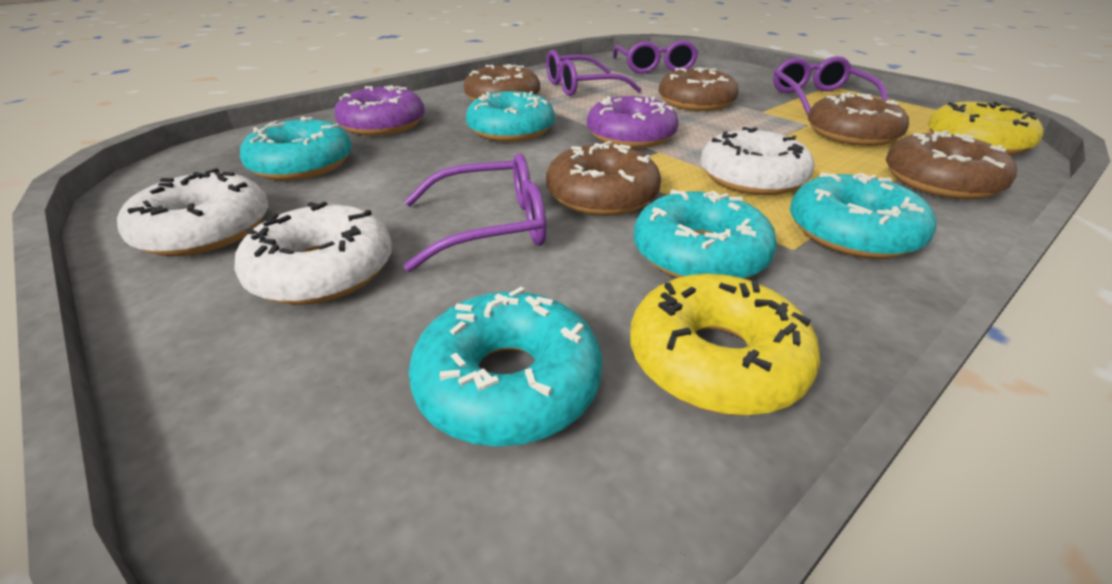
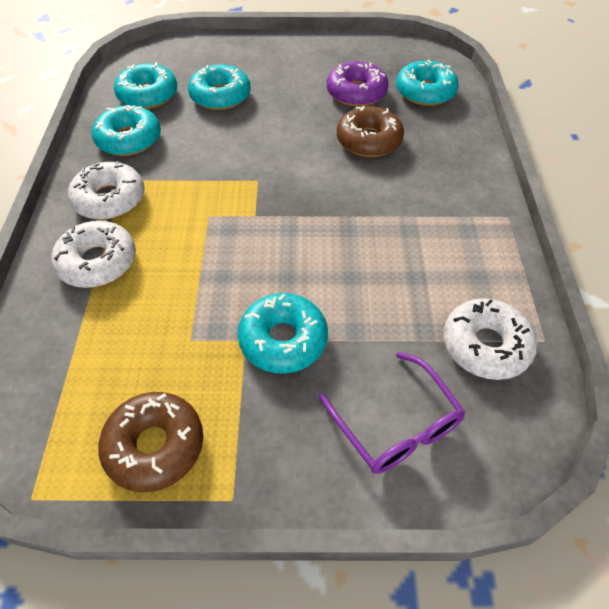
brown donut: 5 -> 2
purple donut: 2 -> 1
purple glasses: 4 -> 1
yellow donut: 2 -> 0

